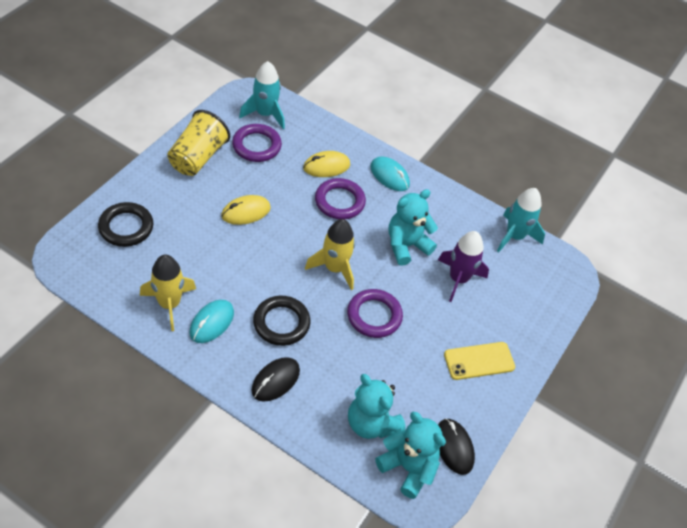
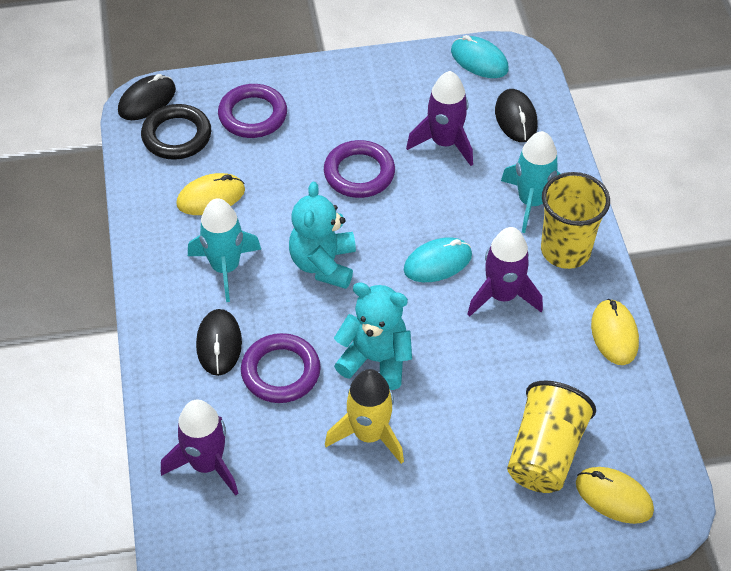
black mouse: 2 -> 3
black ring: 2 -> 1
purple rocket: 1 -> 3
turquoise teddy bear: 3 -> 2
yellow cup: 1 -> 2
yellow mouse: 2 -> 3
yellow phone: 1 -> 0
yellow rocket: 2 -> 1

